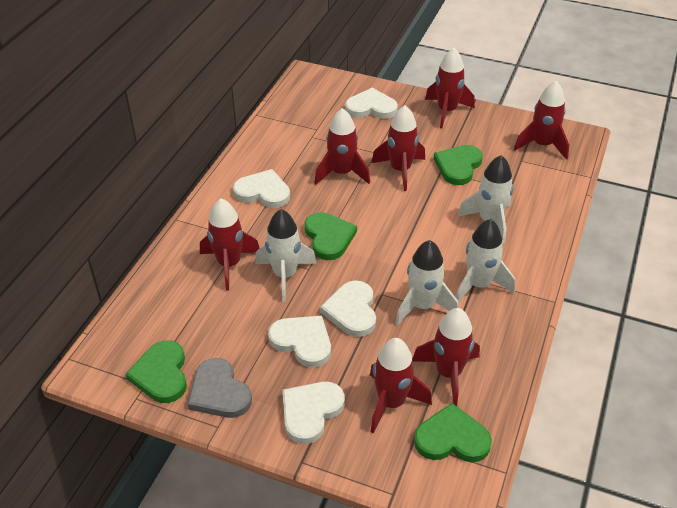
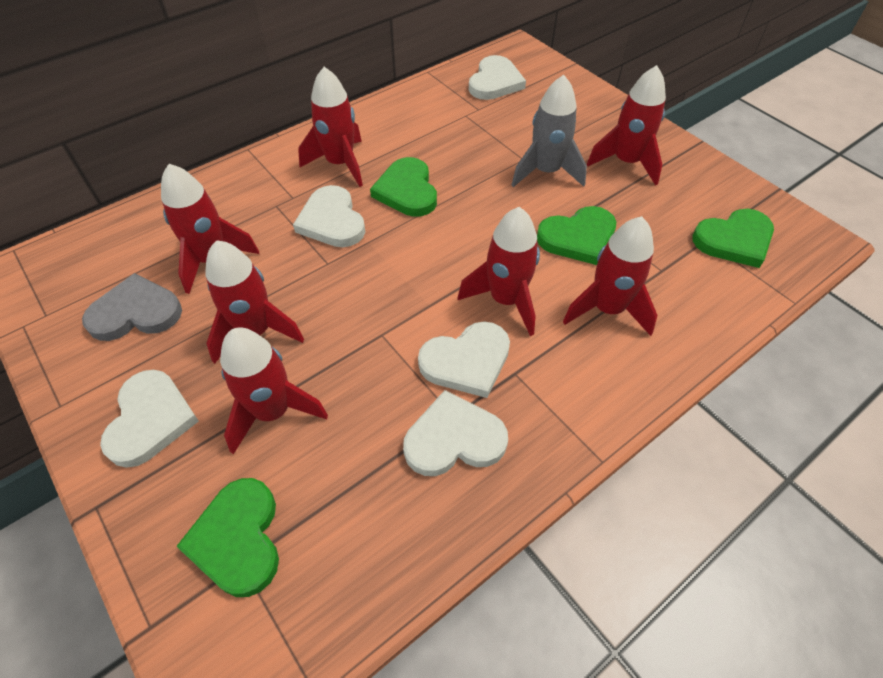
grey rocket: 0 -> 1
white rocket: 4 -> 0

